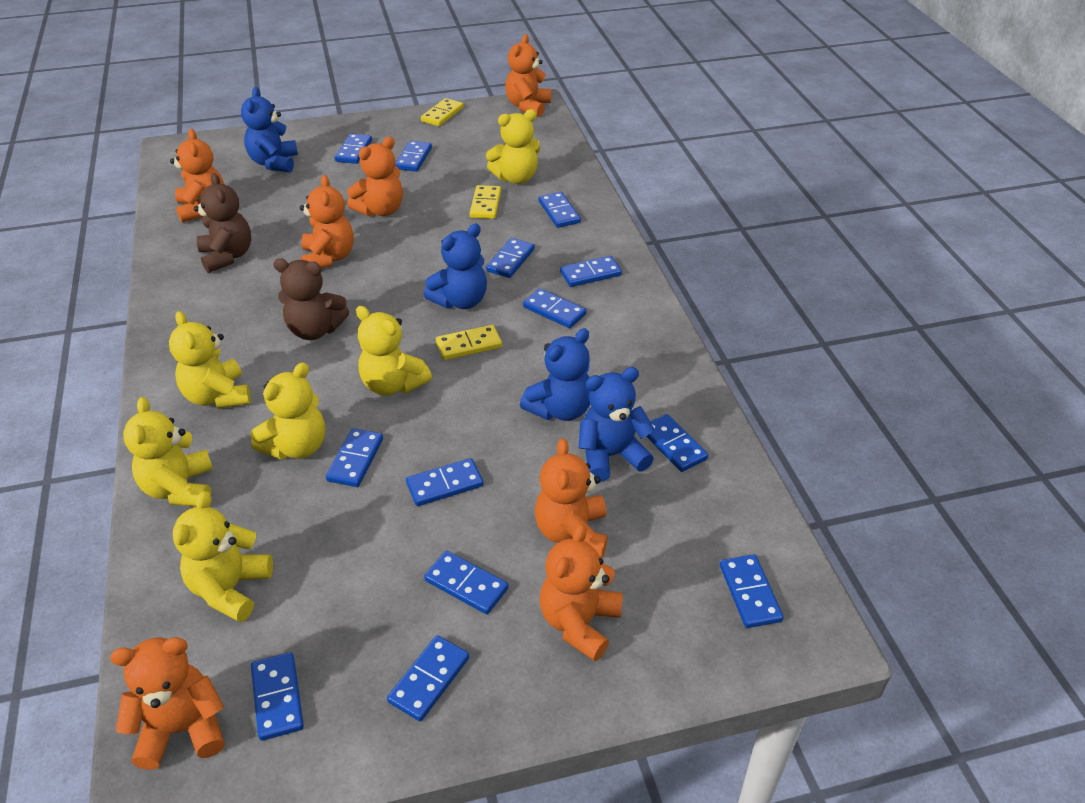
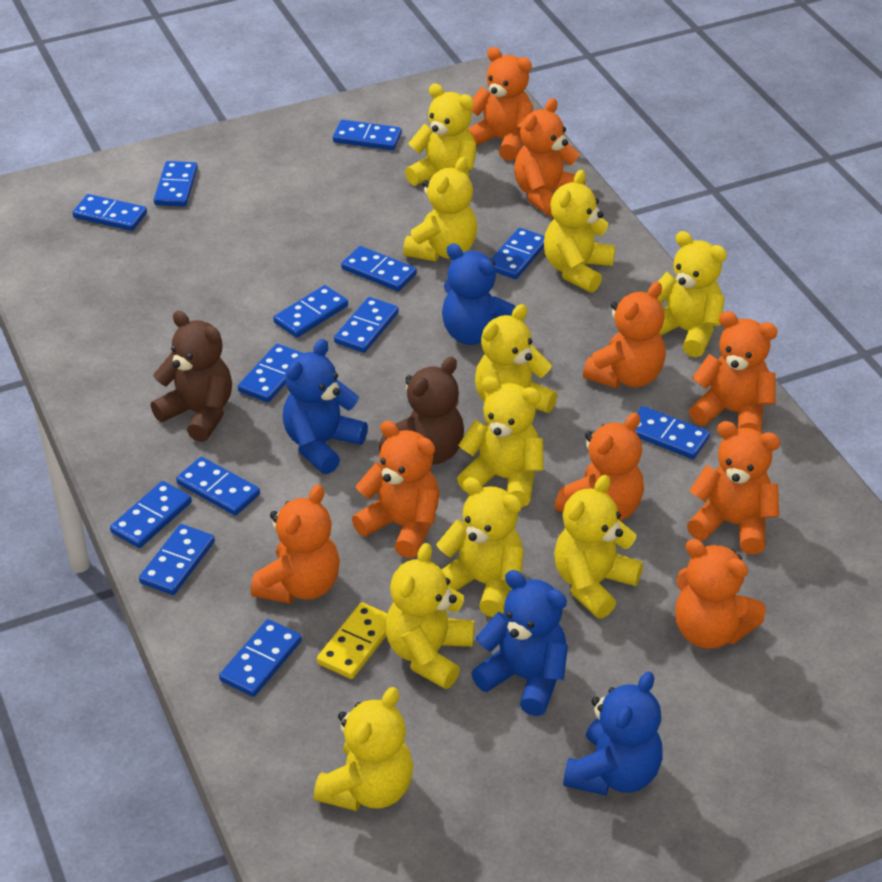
orange teddy bear: 7 -> 9
yellow domino: 3 -> 1
yellow teddy bear: 6 -> 10

